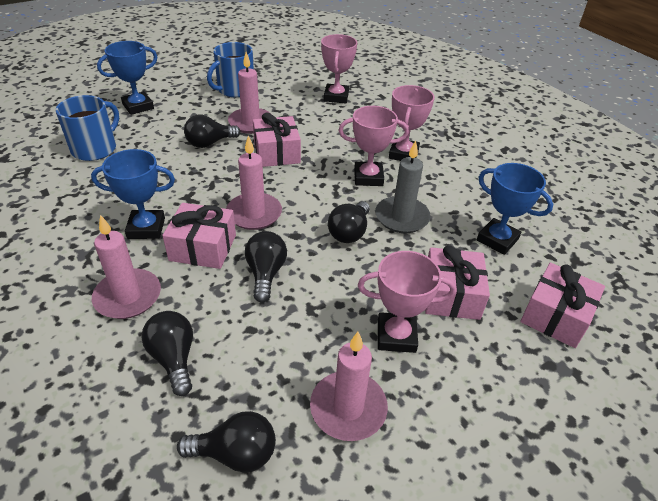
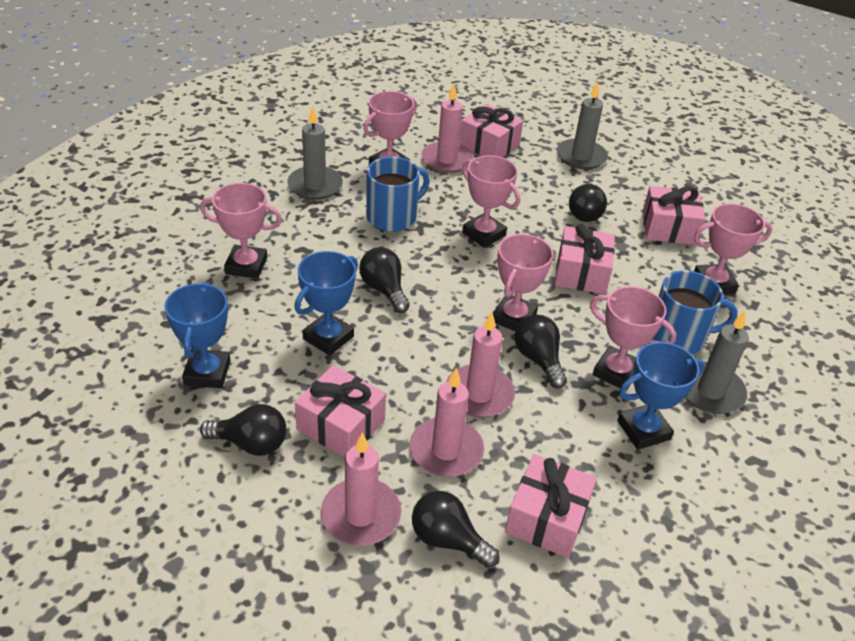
grey candle: 1 -> 3
pink gift: 4 -> 5
pink trophy: 4 -> 6

